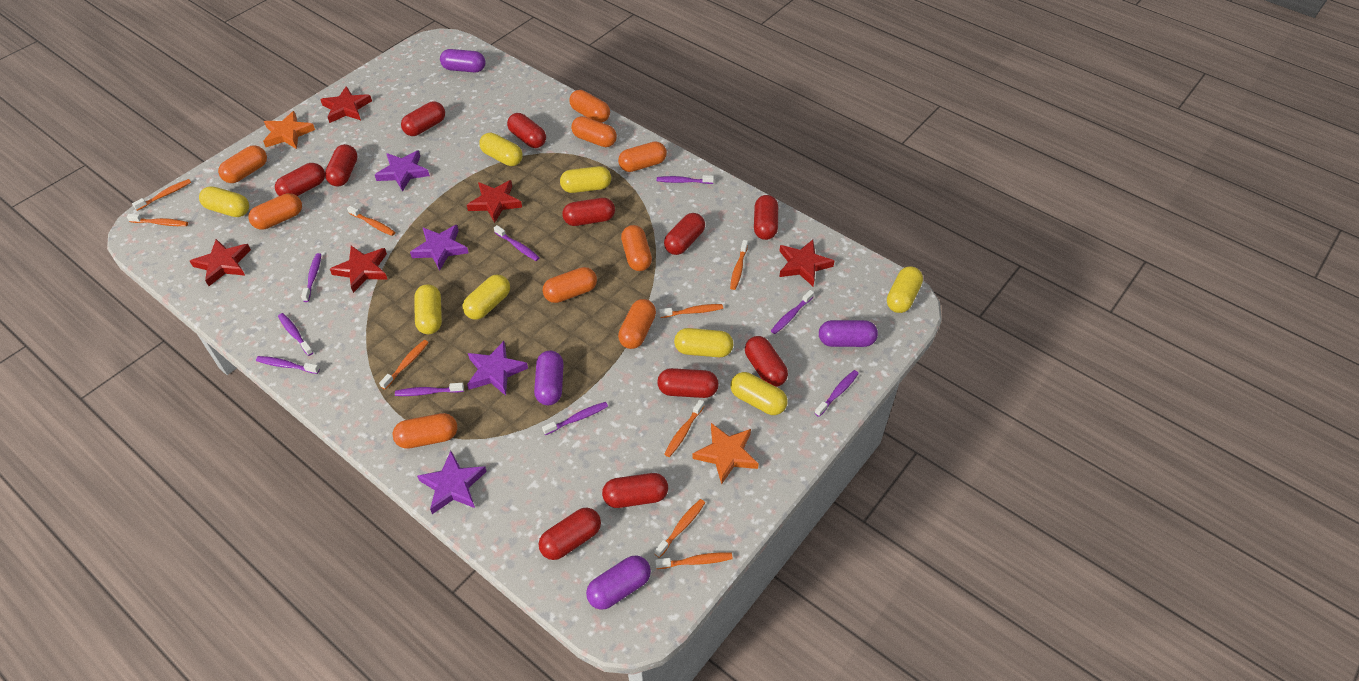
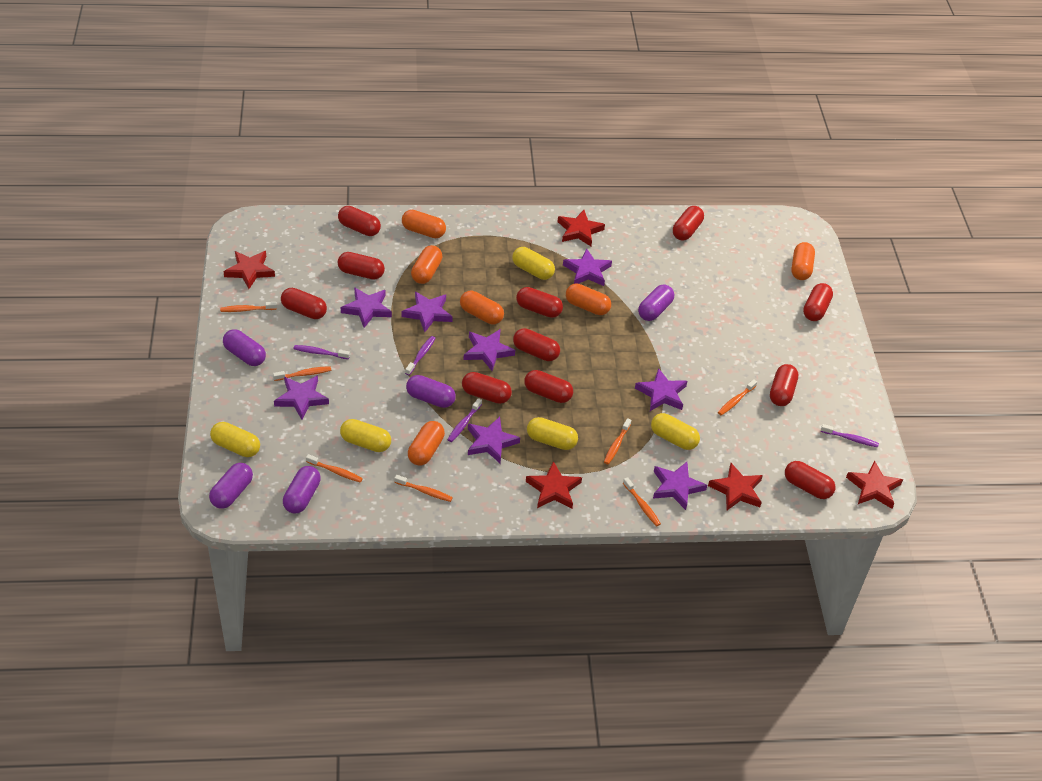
orange capsule: 9 -> 6
orange star: 2 -> 0
orange toothbrush: 9 -> 7
purple capsule: 4 -> 5
purple star: 4 -> 8
purple toothbrush: 9 -> 4
yellow capsule: 8 -> 5

